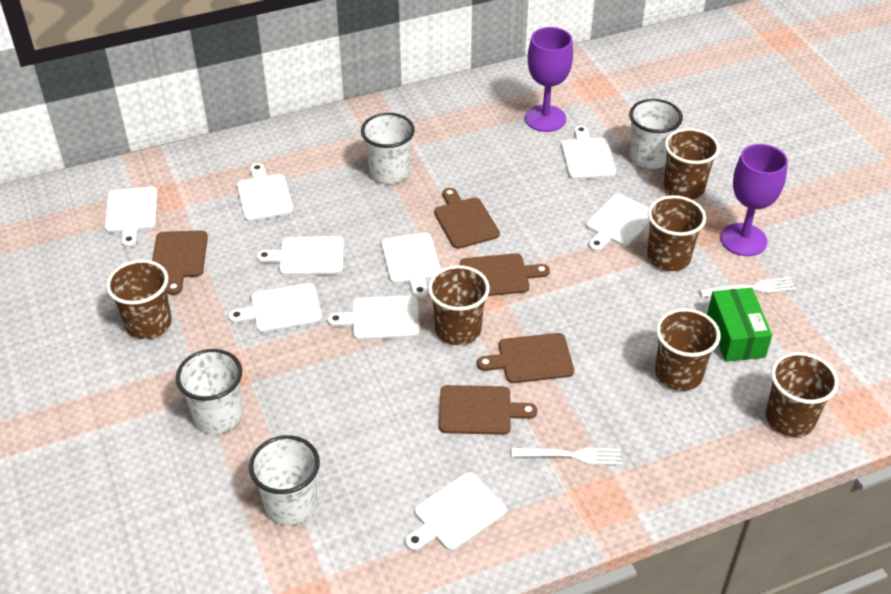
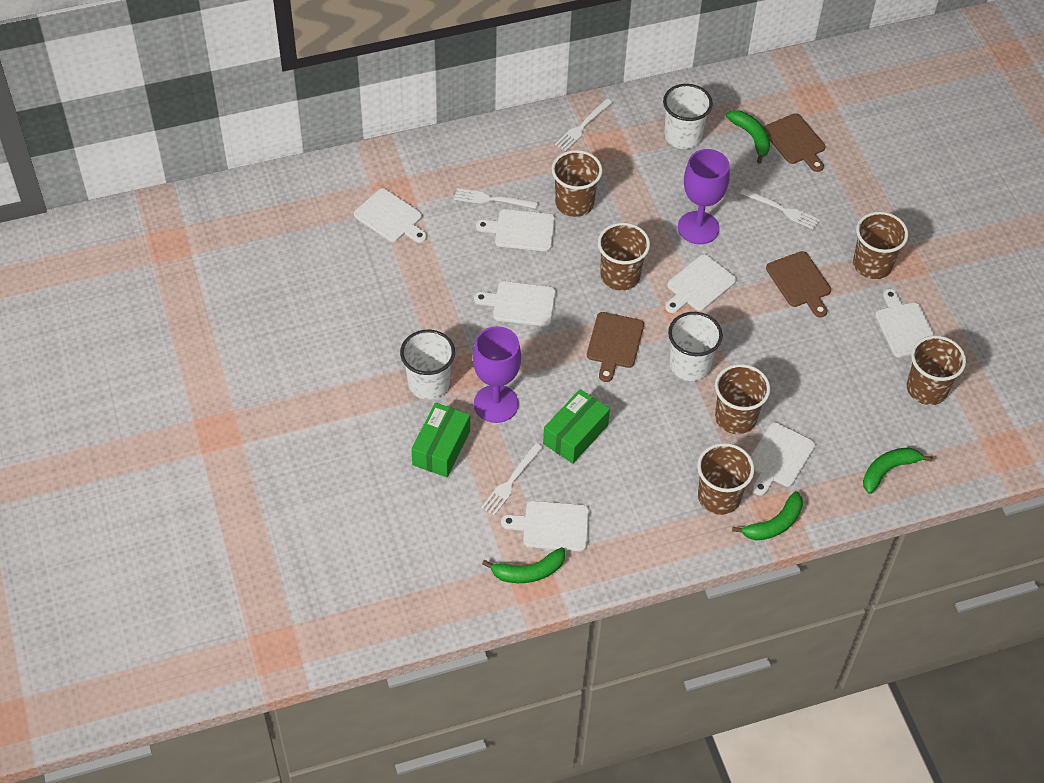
brown cutting board: 5 -> 3
green banana: 0 -> 4
green box: 1 -> 2
white cup: 4 -> 3
white cutting board: 9 -> 7
white fork: 2 -> 4

